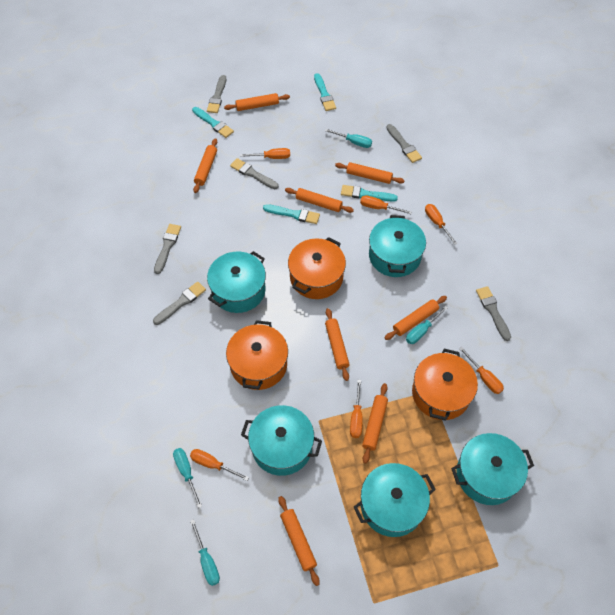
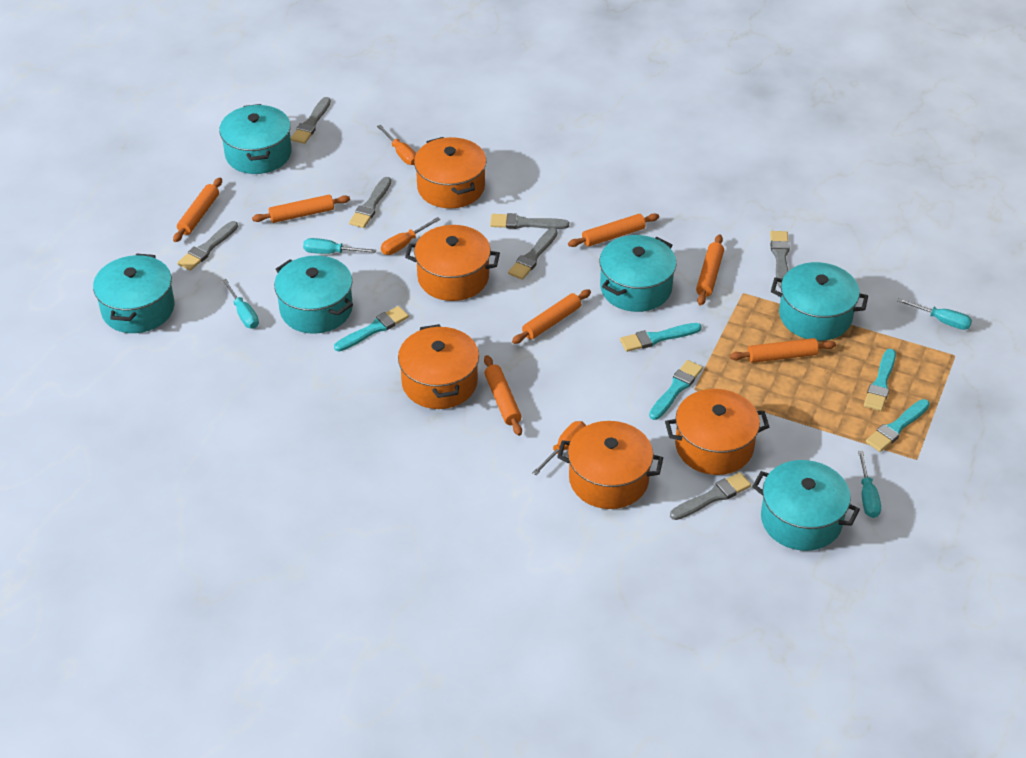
grey brush: 6 -> 7
orange pot: 3 -> 5
orange rolling pin: 8 -> 7
orange screwdriver: 6 -> 3
turquoise brush: 4 -> 5
turquoise pot: 5 -> 6

